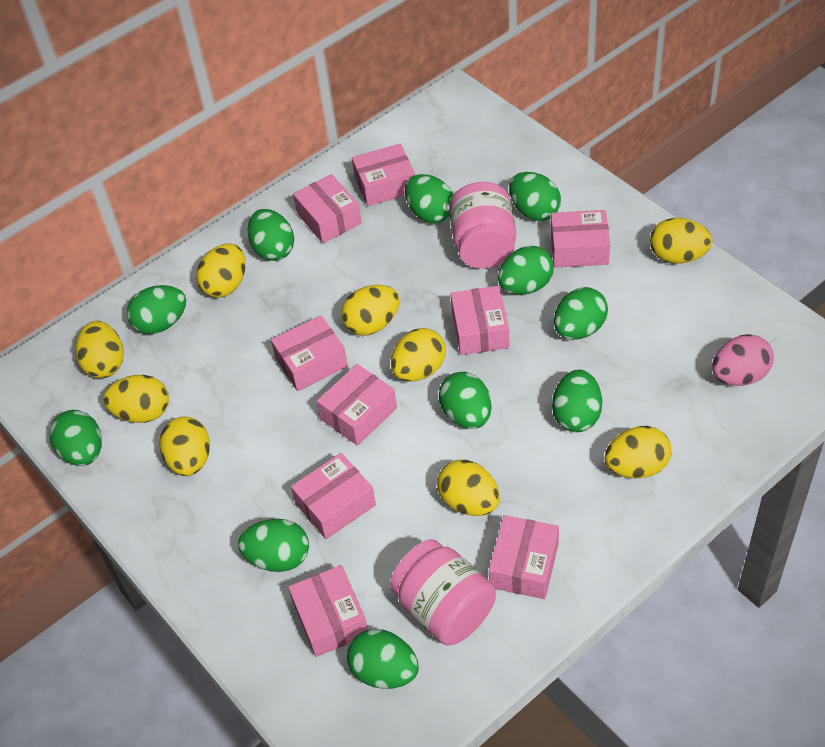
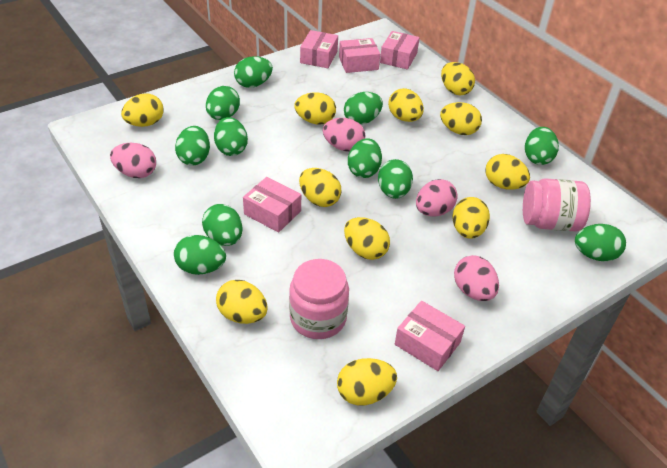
pink box: 9 -> 5
pink egg: 1 -> 4
yellow egg: 9 -> 11

